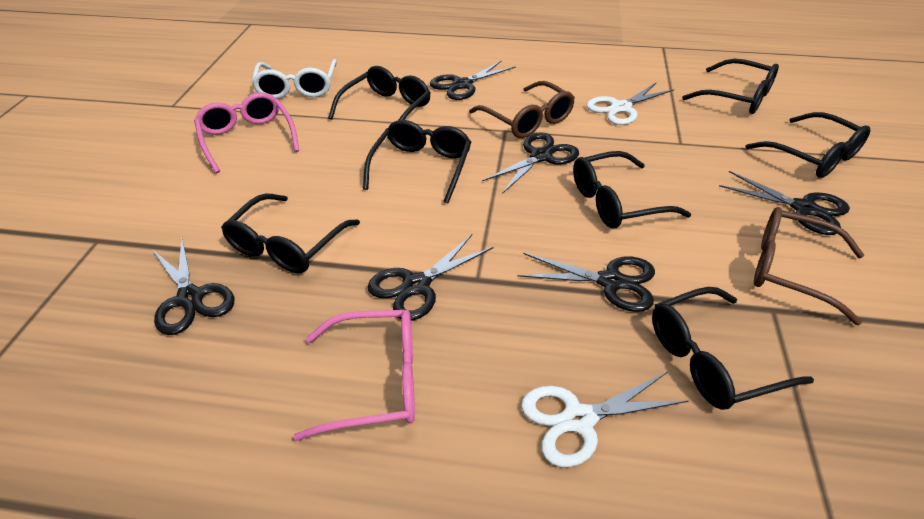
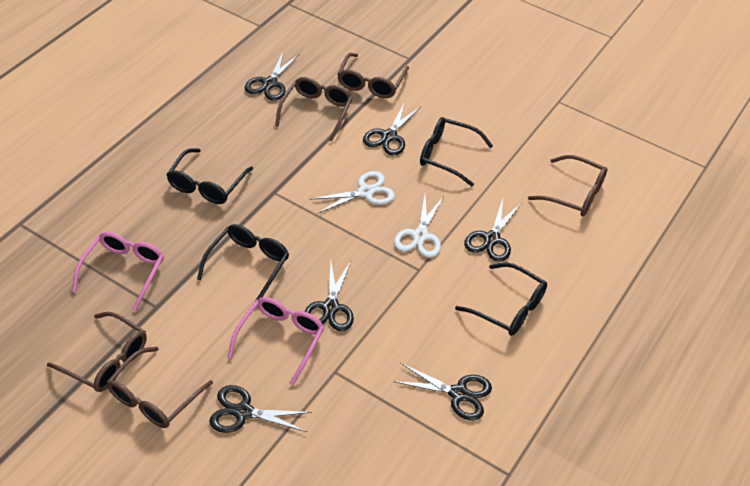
black glasses: 7 -> 4
brown glasses: 2 -> 5
white glasses: 1 -> 0

